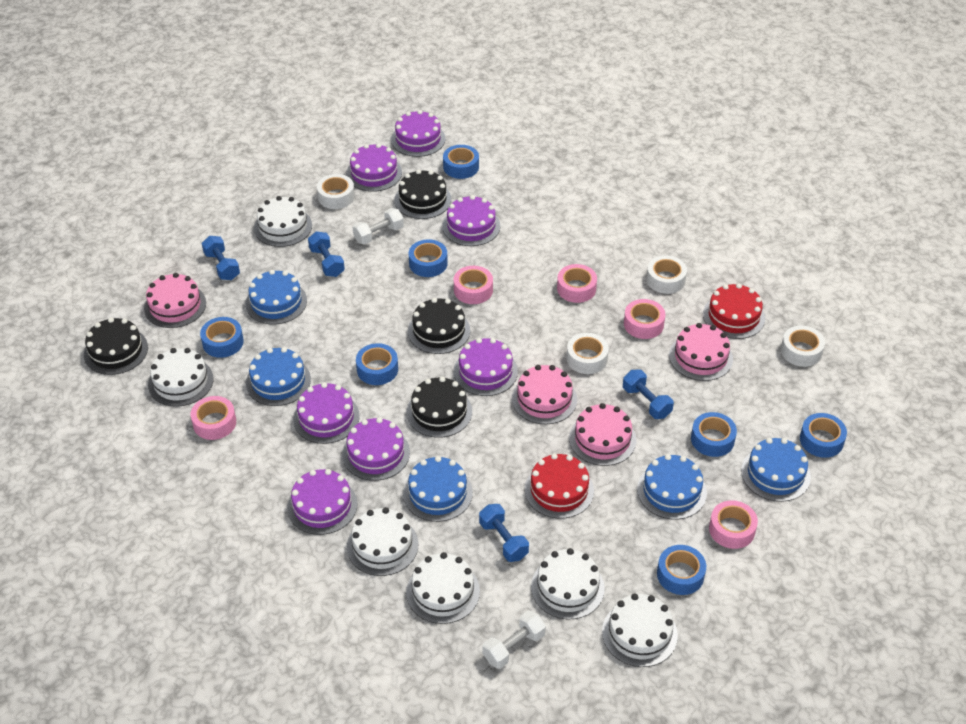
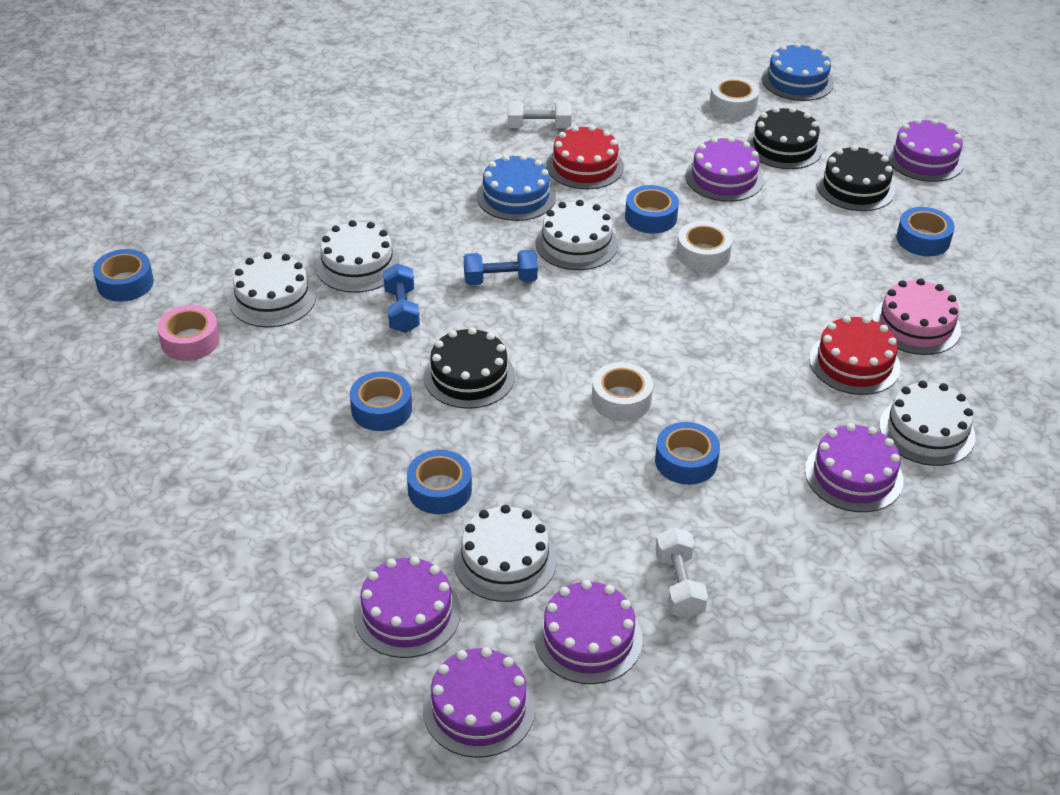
black cake: 4 -> 3
blue cake: 5 -> 2
blue dumbbell: 4 -> 2
blue tape: 7 -> 6
pink cake: 4 -> 1
pink tape: 5 -> 1
purple cake: 7 -> 6
white cake: 6 -> 5
white tape: 4 -> 3

